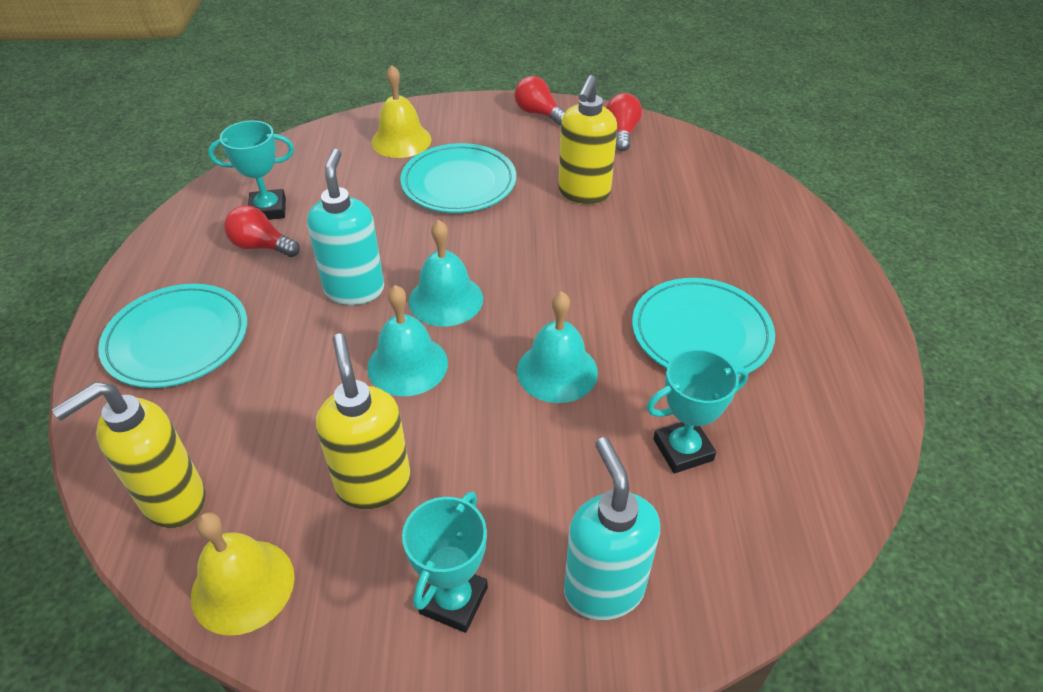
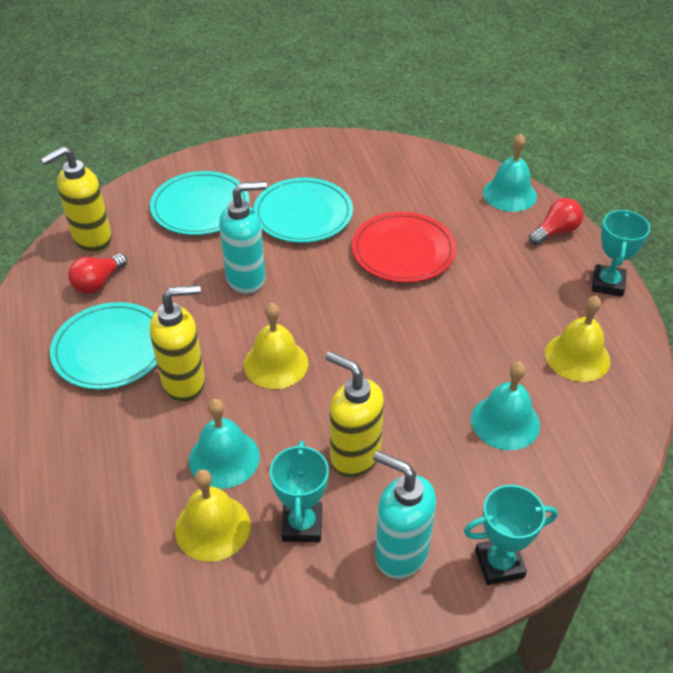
red light bulb: 3 -> 2
red plate: 0 -> 1
yellow bell: 2 -> 3

